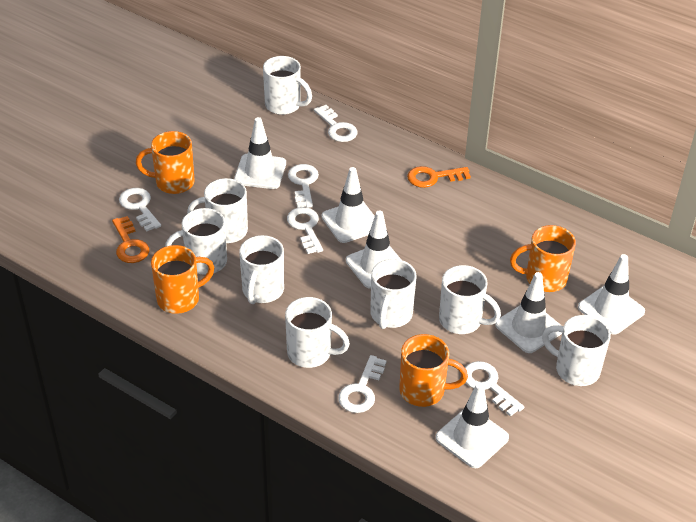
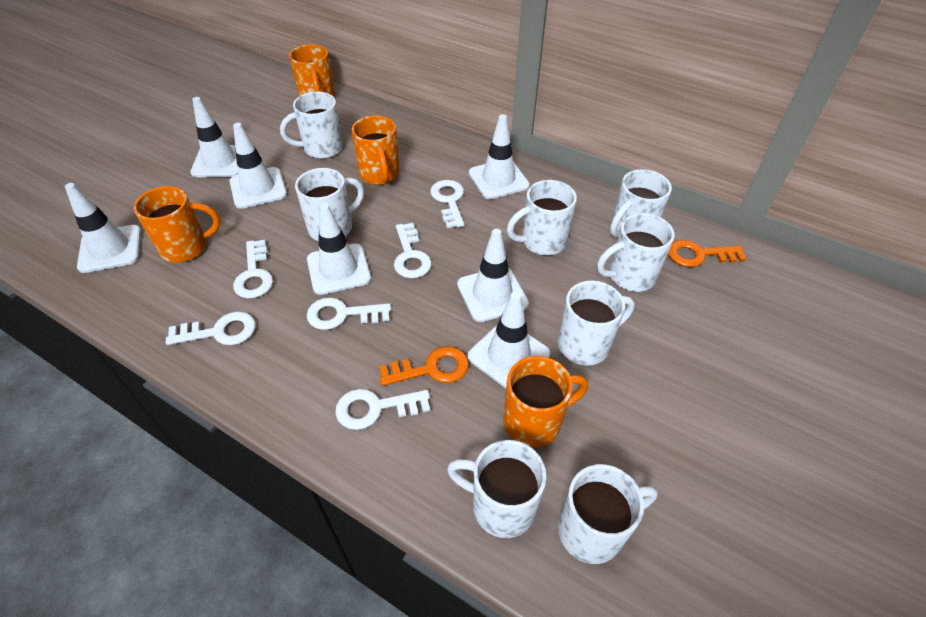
white traffic cone: 6 -> 7

